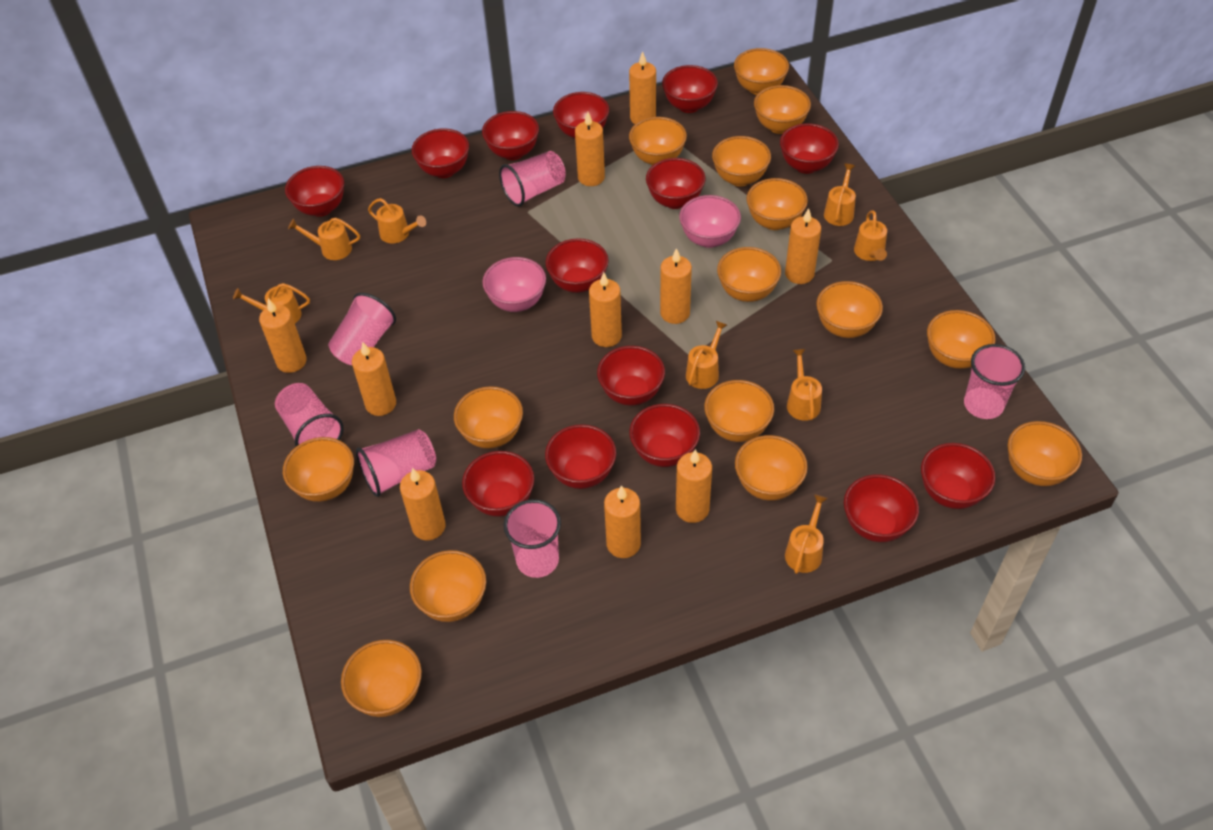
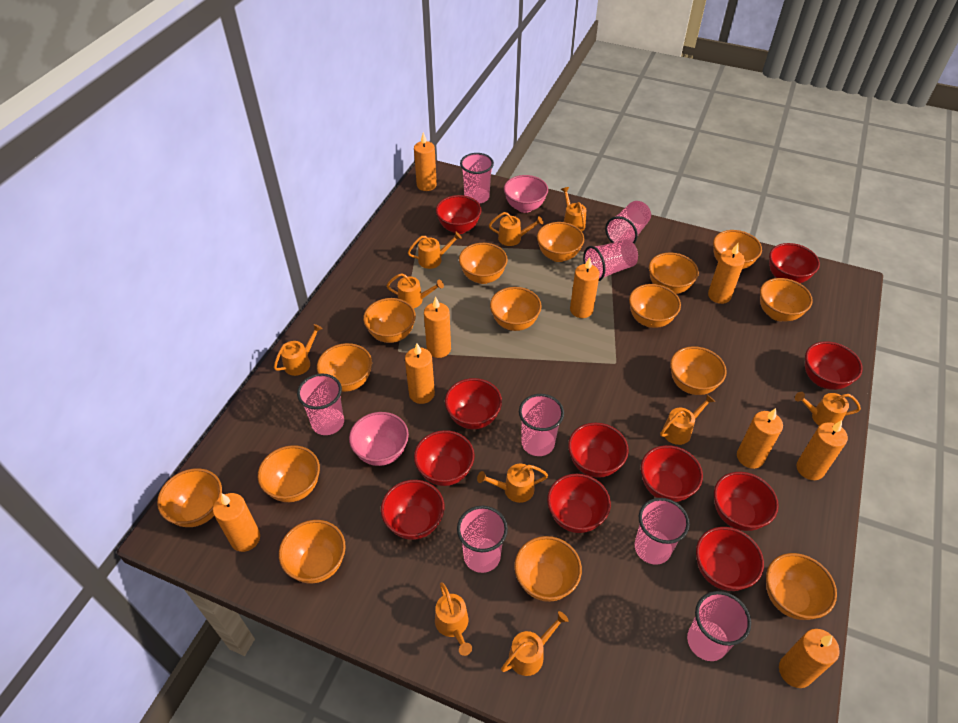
orange candle: 10 -> 9
orange watering can: 8 -> 10
pink cup: 6 -> 8
red bowl: 14 -> 11

